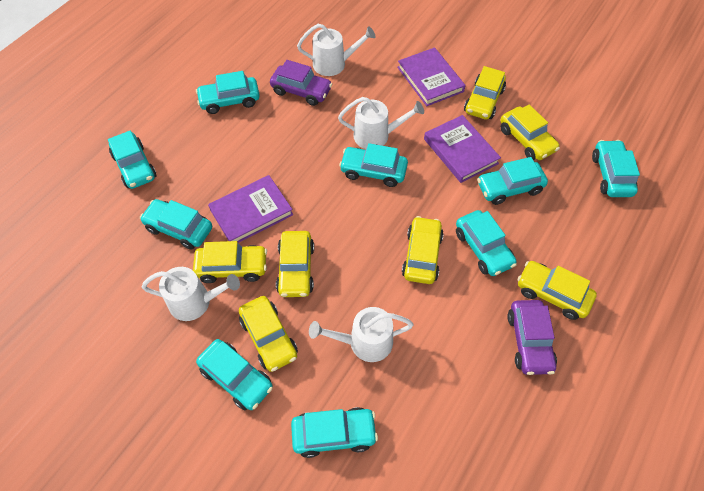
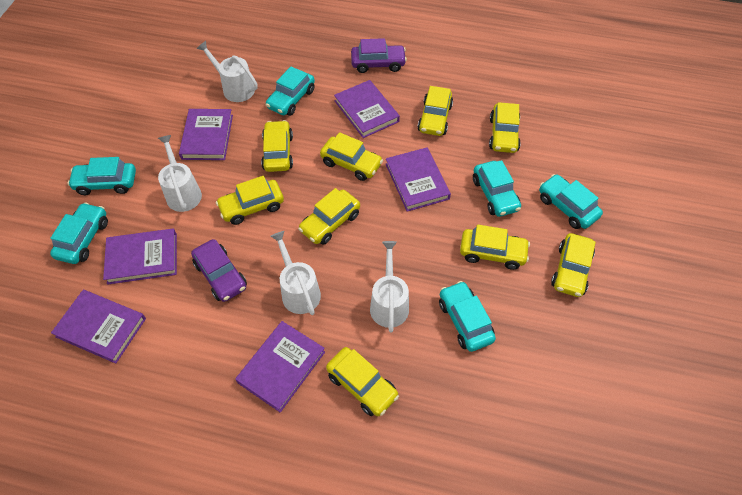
purple book: 3 -> 6
turquoise car: 9 -> 6
yellow car: 7 -> 9

